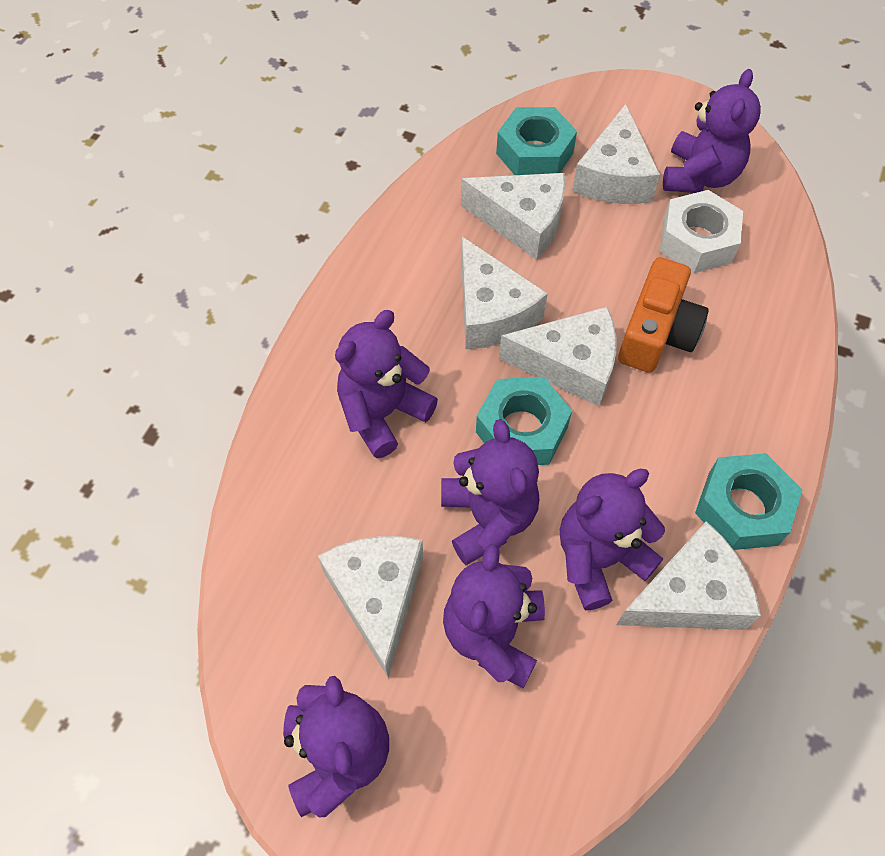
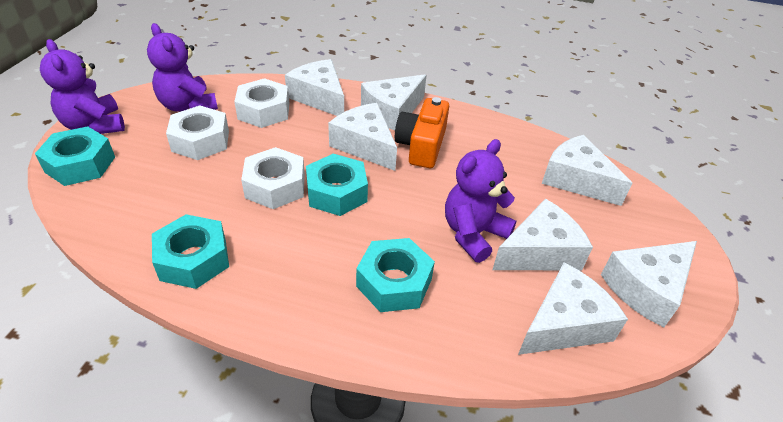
purple teddy bear: 6 -> 3
turquoise nut: 3 -> 4
white cheese: 6 -> 7
white nut: 1 -> 3

